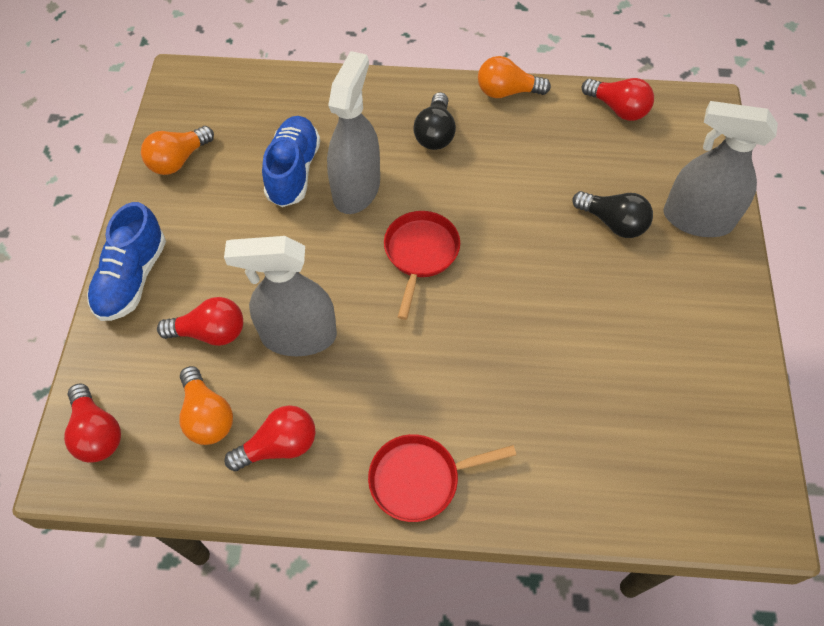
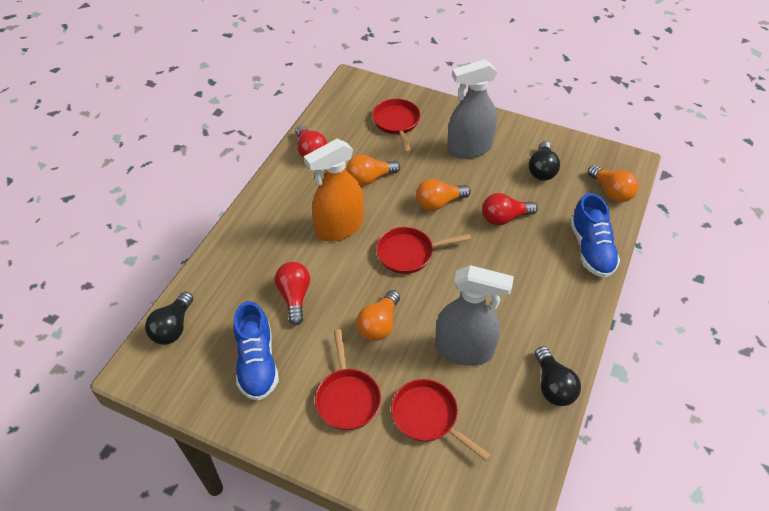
black light bulb: 2 -> 3
grey spray bottle: 3 -> 2
orange light bulb: 3 -> 4
orange spray bottle: 0 -> 1
red light bulb: 4 -> 3
red pan: 2 -> 4

